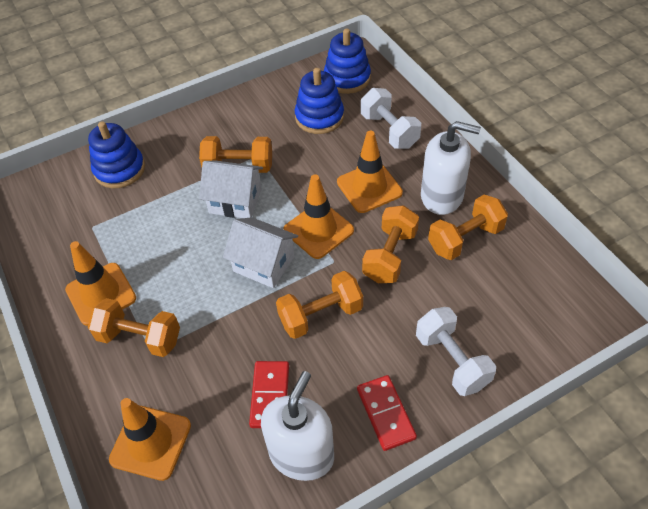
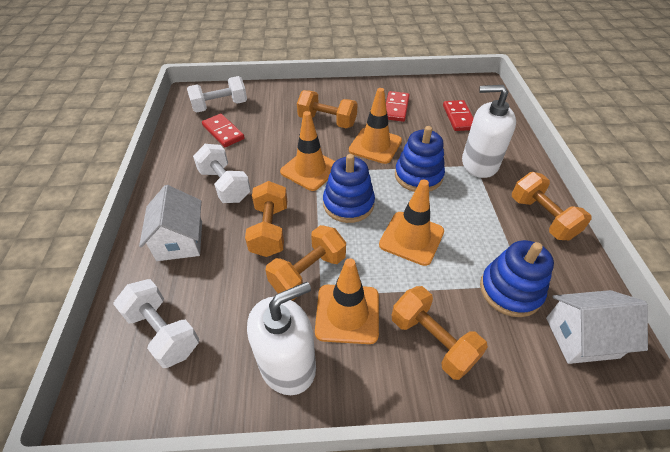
red domino: 2 -> 3
white dumbbell: 2 -> 3

